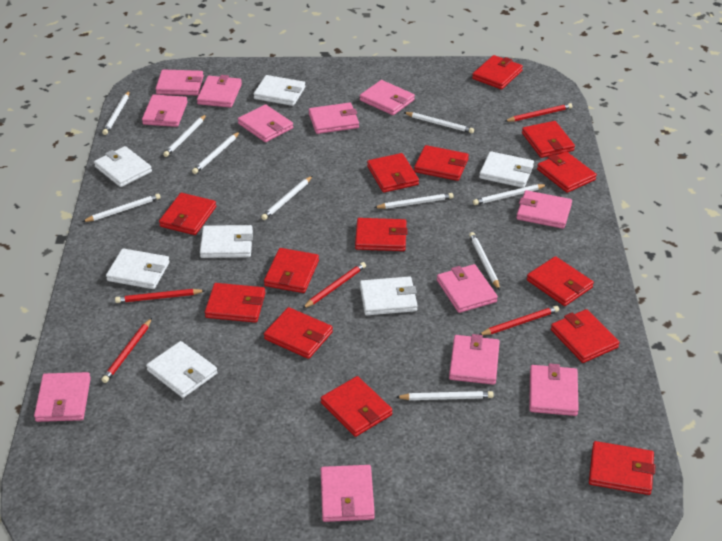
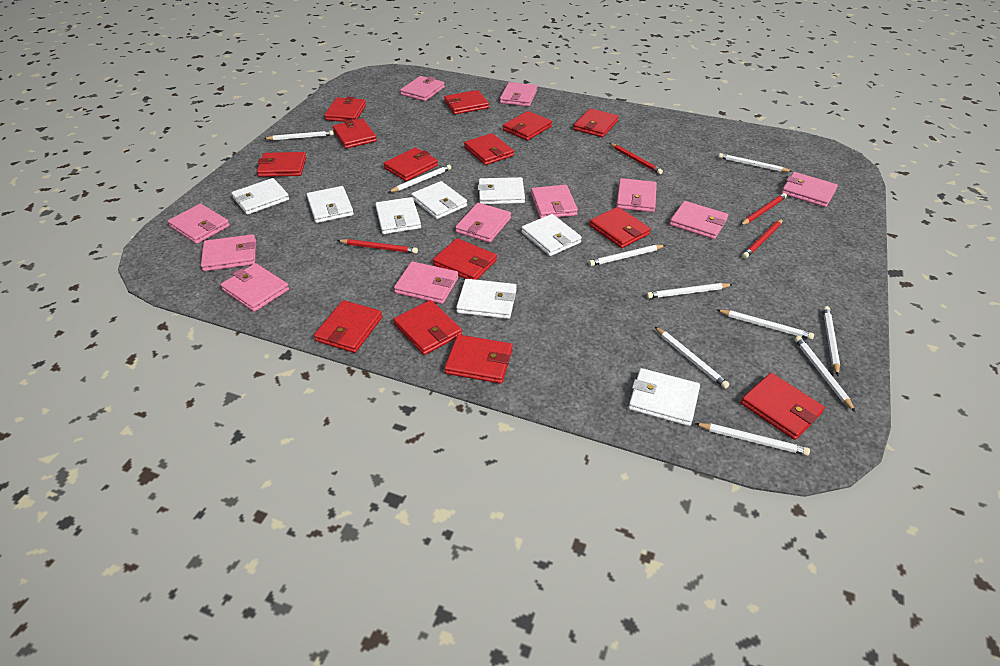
pink wallet: 12 -> 11
red pencil: 5 -> 4
white wallet: 7 -> 8

